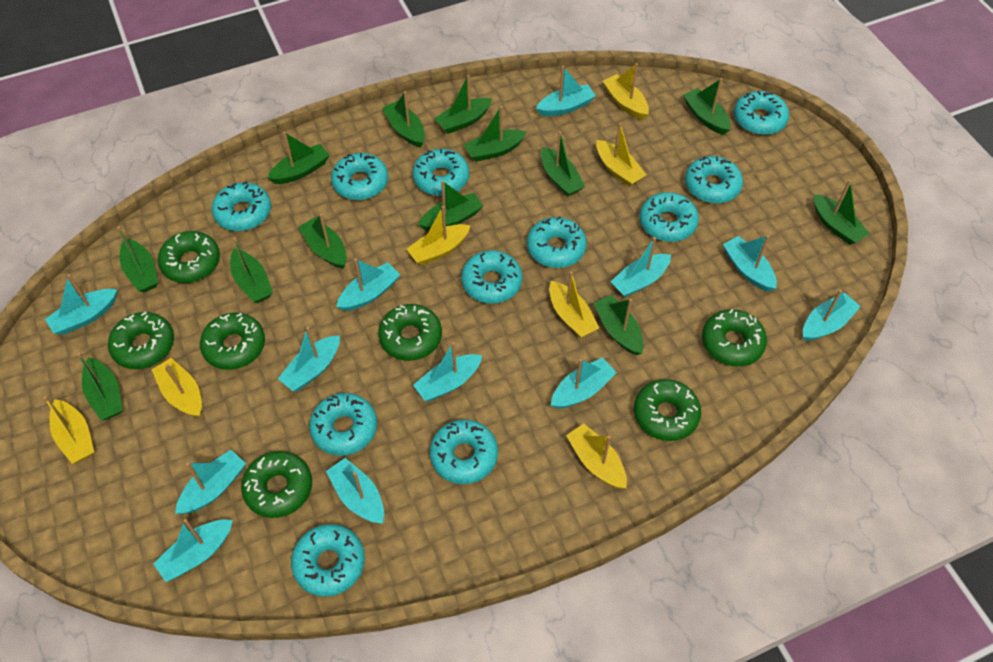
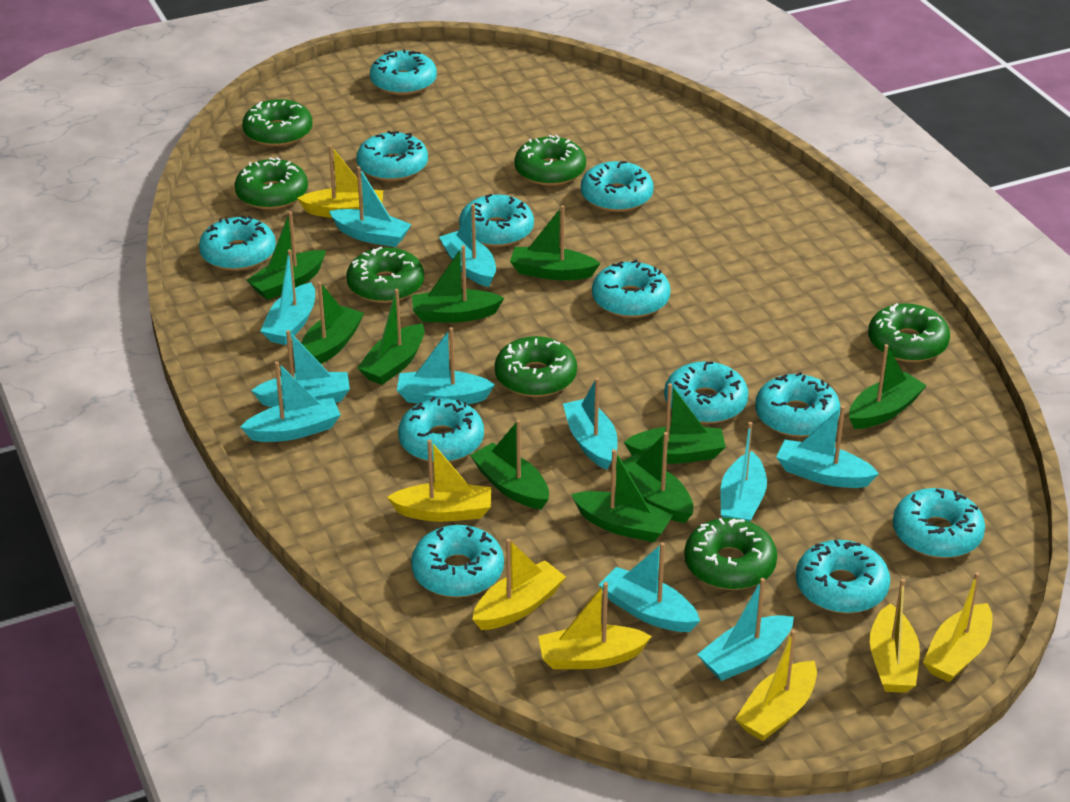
green boat: 13 -> 10
turquoise boat: 12 -> 11
turquoise donut: 11 -> 12

